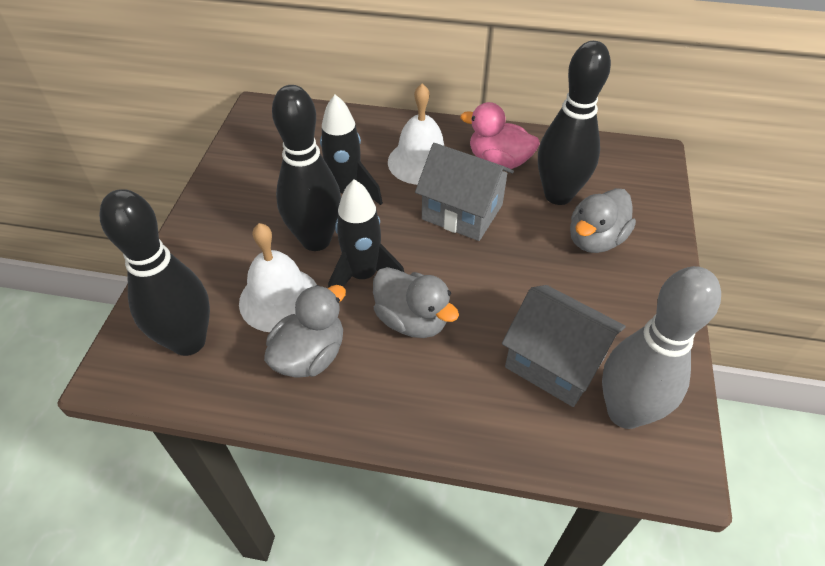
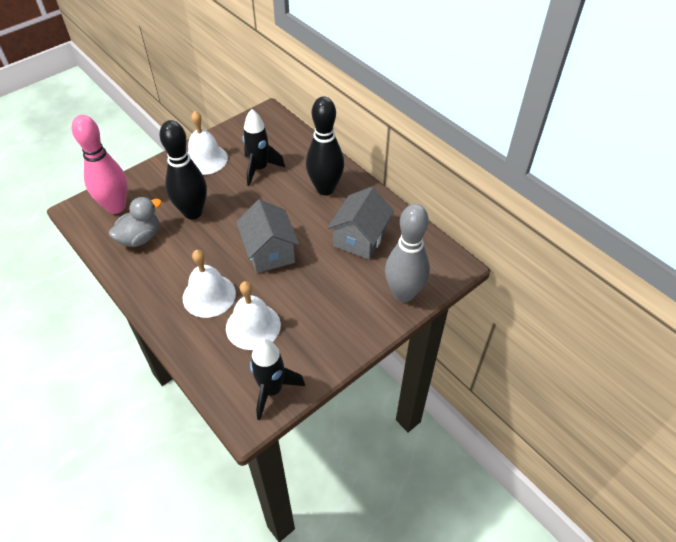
black bowling pin: 3 -> 2
grey duck: 3 -> 1
pink bowling pin: 0 -> 1
pink duck: 1 -> 0
white bell: 2 -> 3

